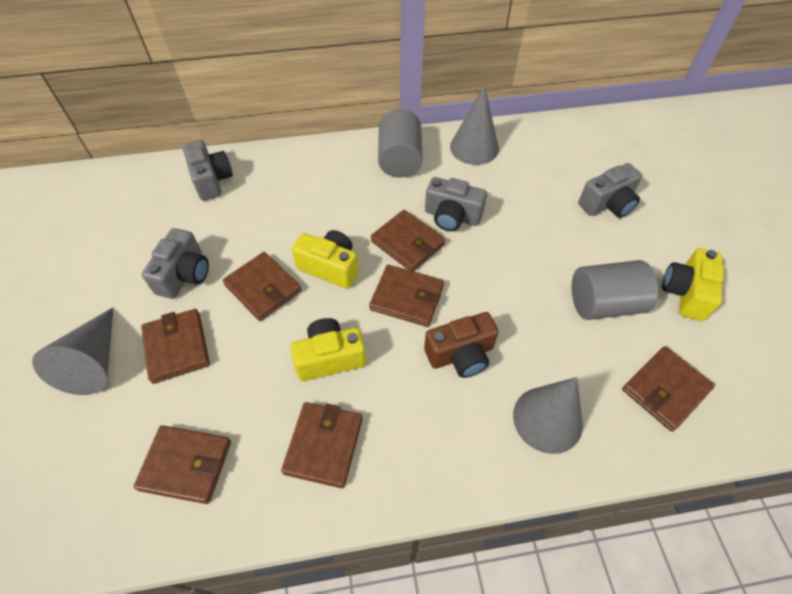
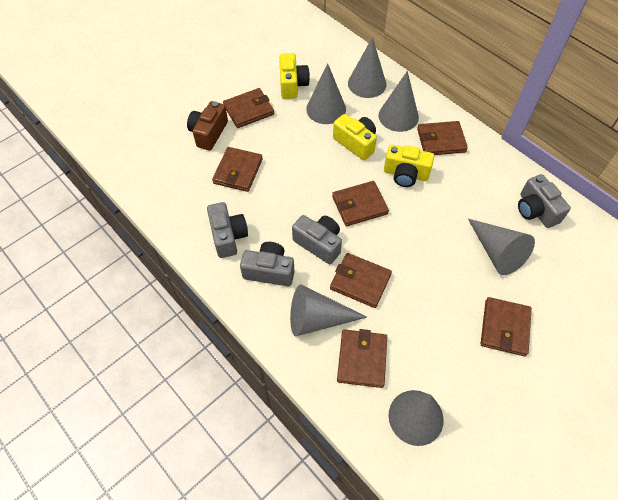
grey cone: 3 -> 6
grey cylinder: 2 -> 0

